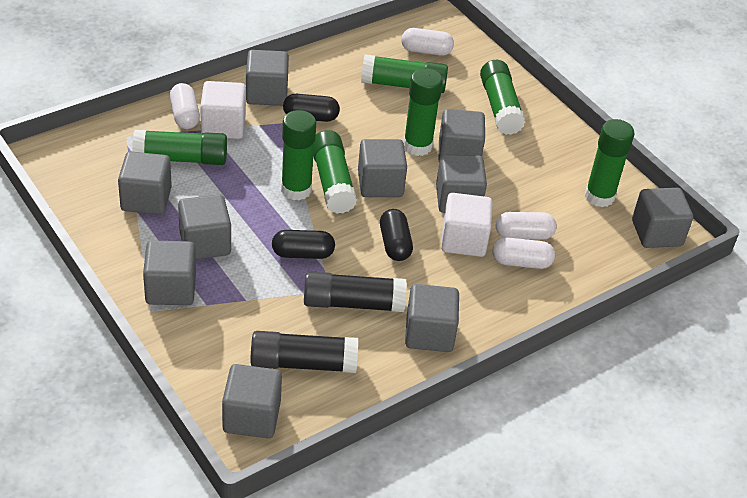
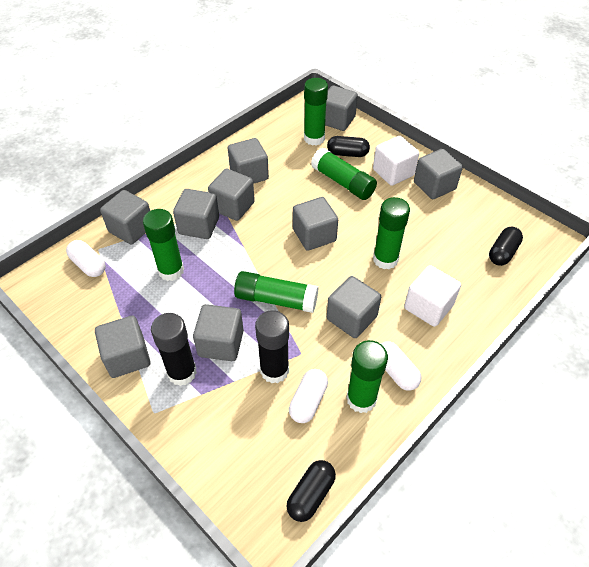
green glue stick: 7 -> 6
white capsule: 4 -> 3

